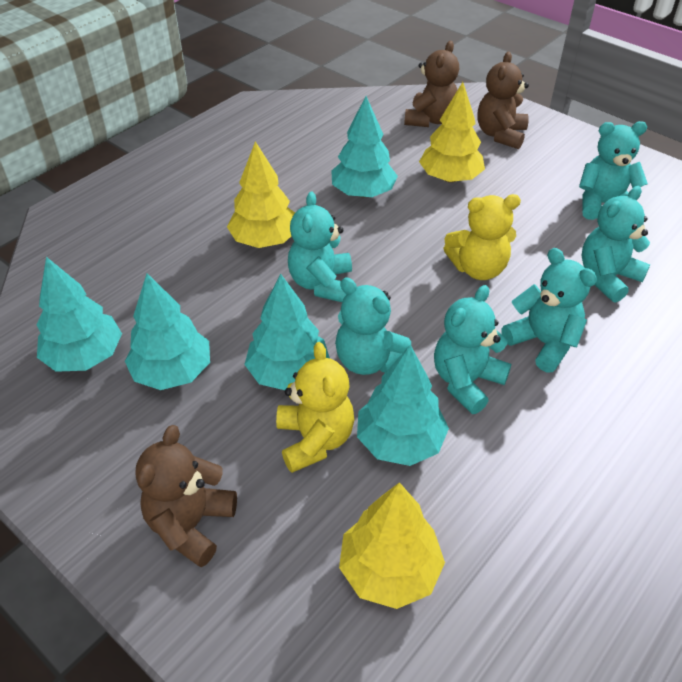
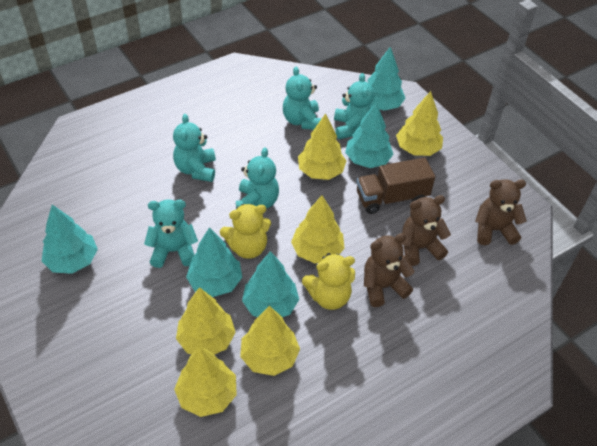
brown truck: 0 -> 1
turquoise teddy bear: 6 -> 5
yellow tree: 3 -> 6

